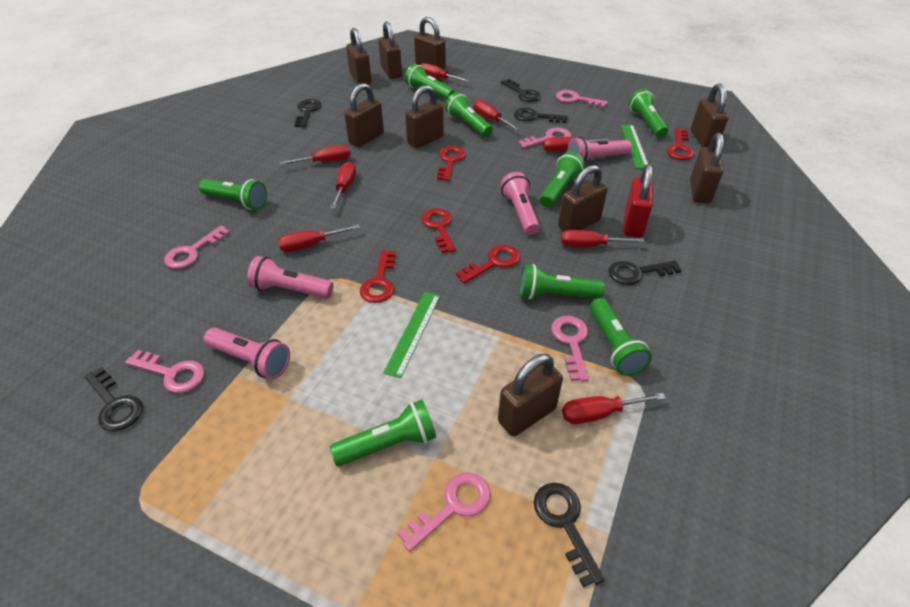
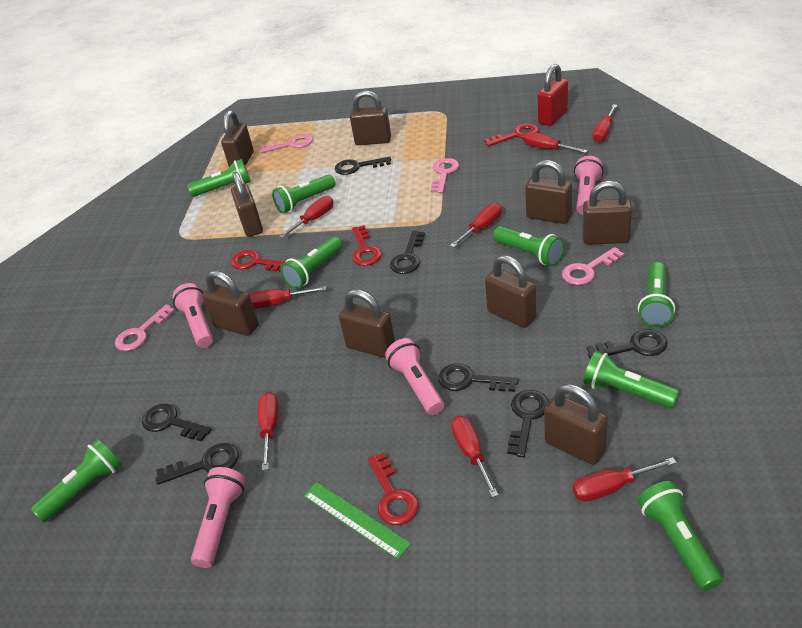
black key: 6 -> 7
green ruler: 2 -> 1
pink key: 6 -> 4
red key: 5 -> 4

